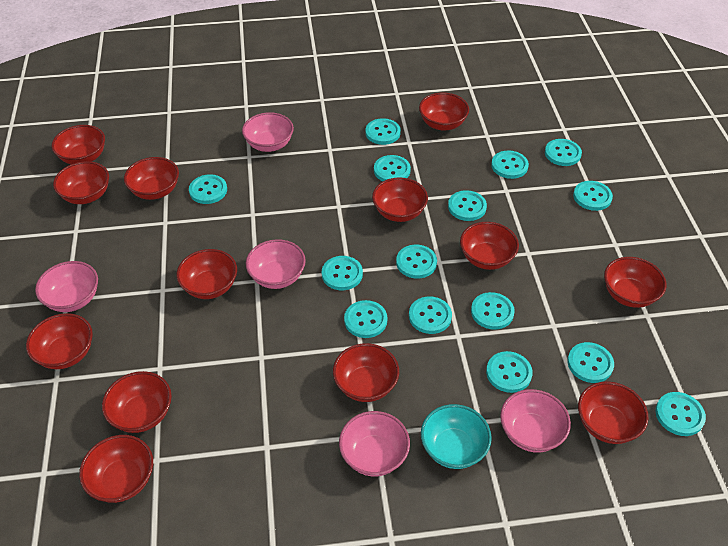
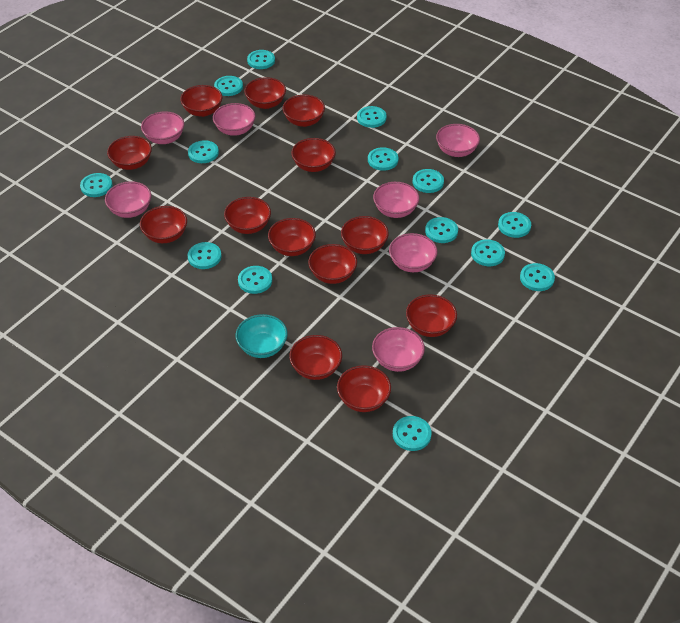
pink bowl: 5 -> 7
turquoise button: 15 -> 14

